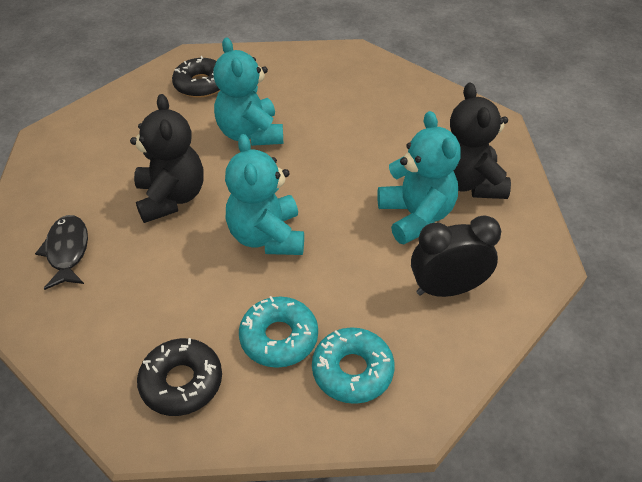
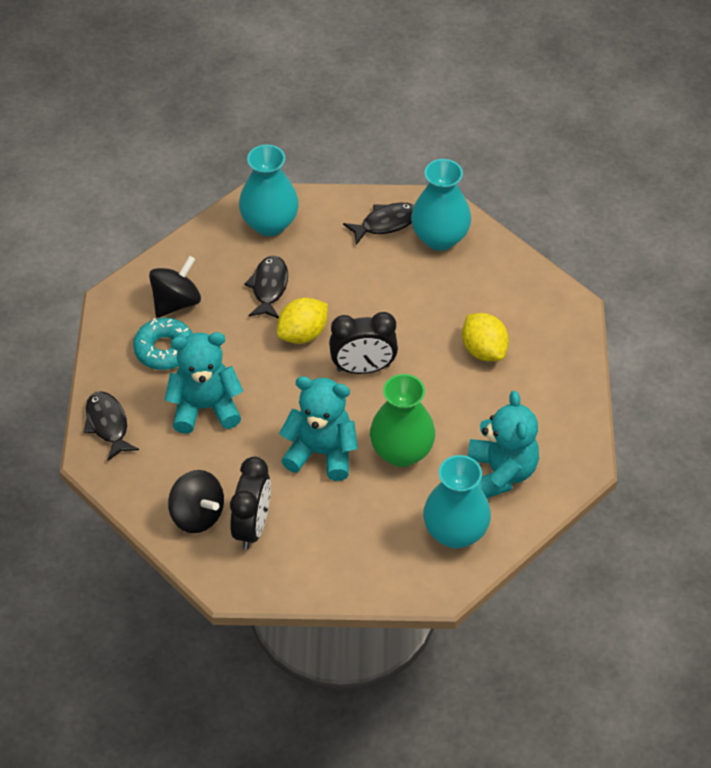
black clock: 1 -> 2
black donut: 2 -> 0
black fish: 1 -> 3
black spinning top: 0 -> 2
black teddy bear: 2 -> 0
green vase: 0 -> 1
turquoise donut: 2 -> 1
turquoise vase: 0 -> 3
yellow lemon: 0 -> 2

